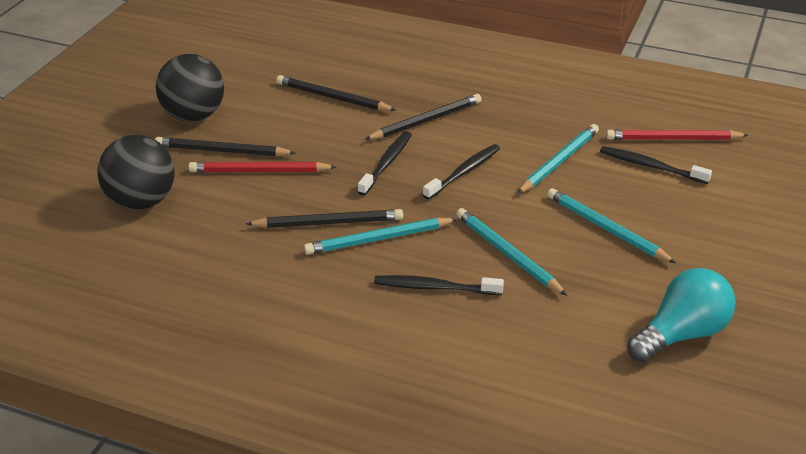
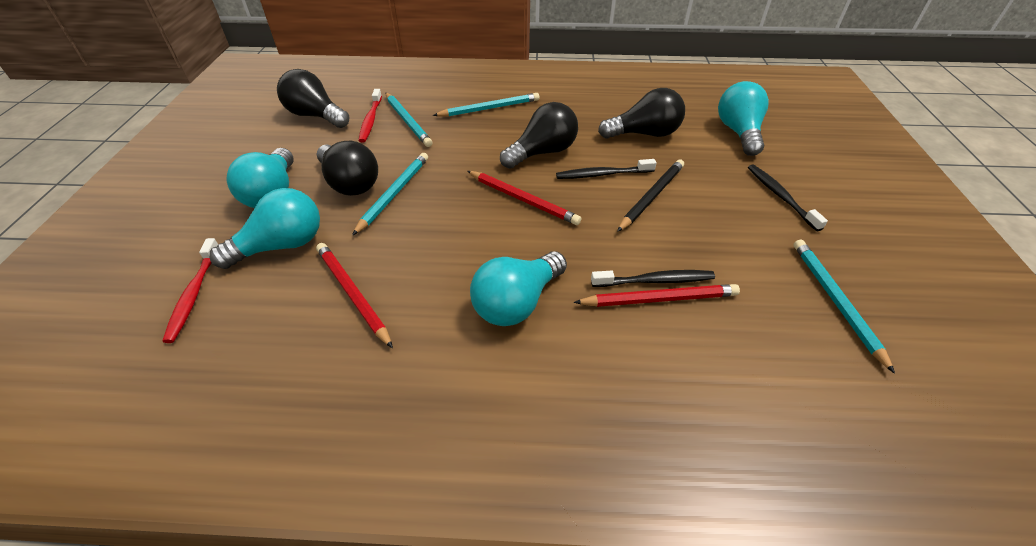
black ball: 2 -> 0
black light bulb: 0 -> 4
black pencil: 4 -> 1
black toothbrush: 4 -> 3
red pencil: 2 -> 3
red toothbrush: 0 -> 2
turquoise light bulb: 1 -> 4

